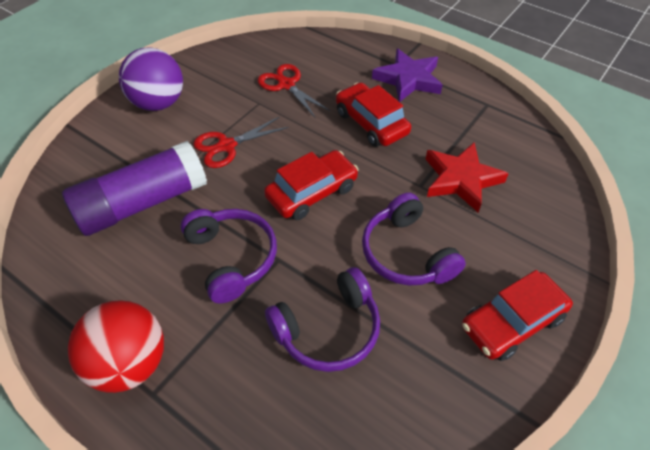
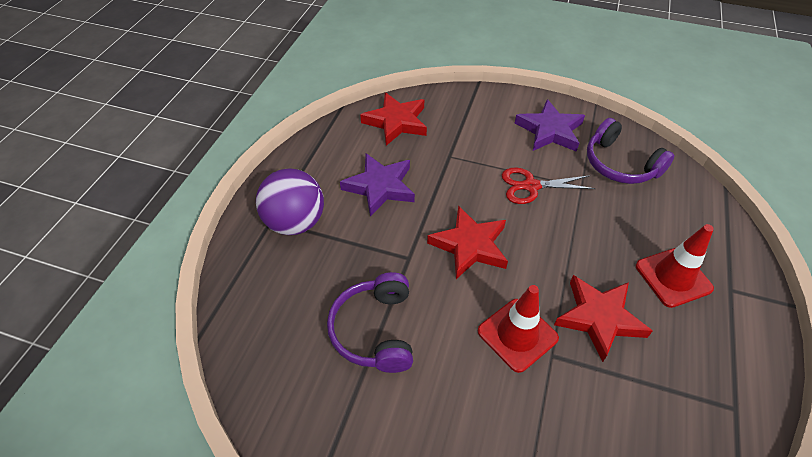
purple glue stick: 1 -> 0
purple headphones: 3 -> 2
purple star: 1 -> 2
red ball: 1 -> 0
red car: 3 -> 0
red scissors: 2 -> 1
red star: 1 -> 3
red traffic cone: 0 -> 2

